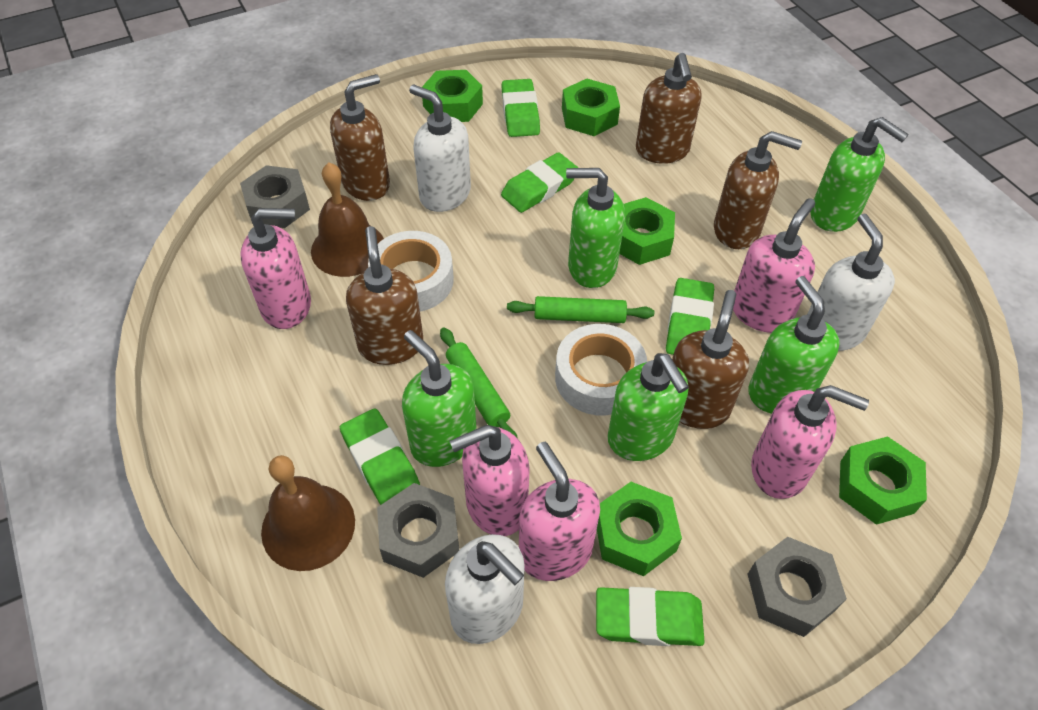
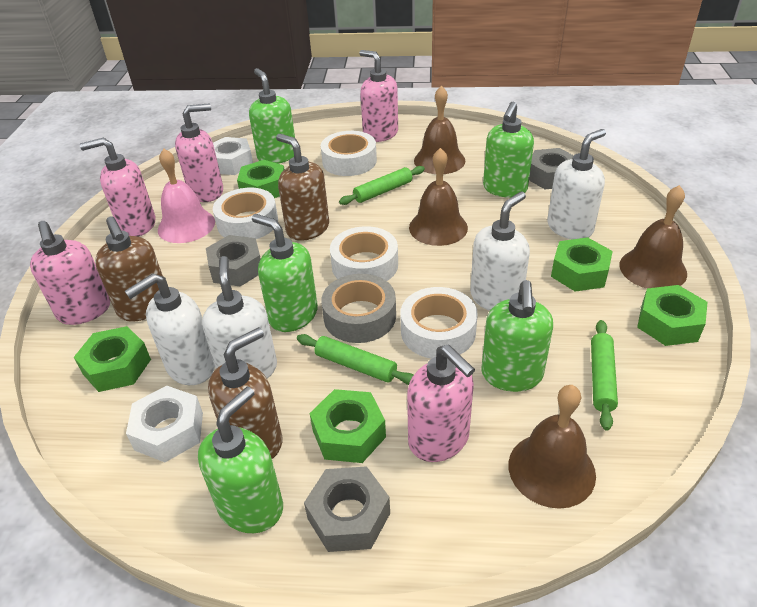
brown bell: 2 -> 4
brown soap dispenser: 5 -> 3
green eraser: 5 -> 0
green rolling pin: 2 -> 3
grey tape: 0 -> 1
pink bell: 0 -> 1
white nut: 0 -> 2
white soap dispenser: 3 -> 4
white tape: 2 -> 4

